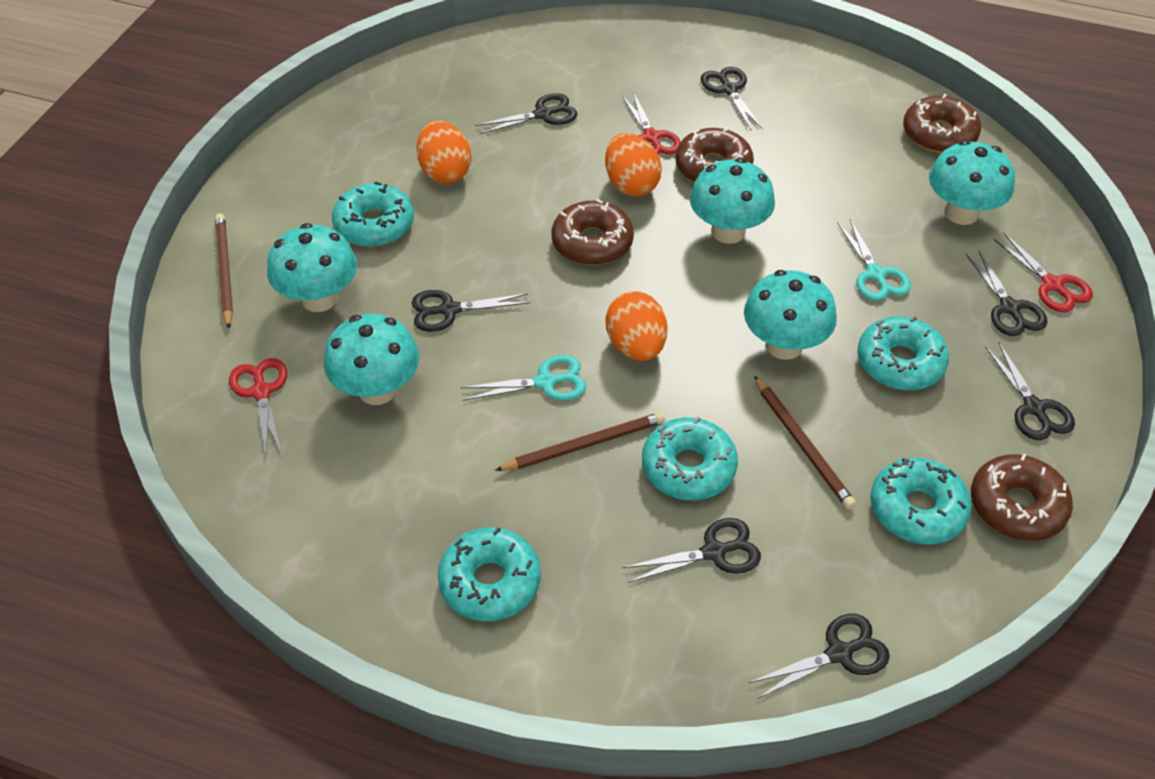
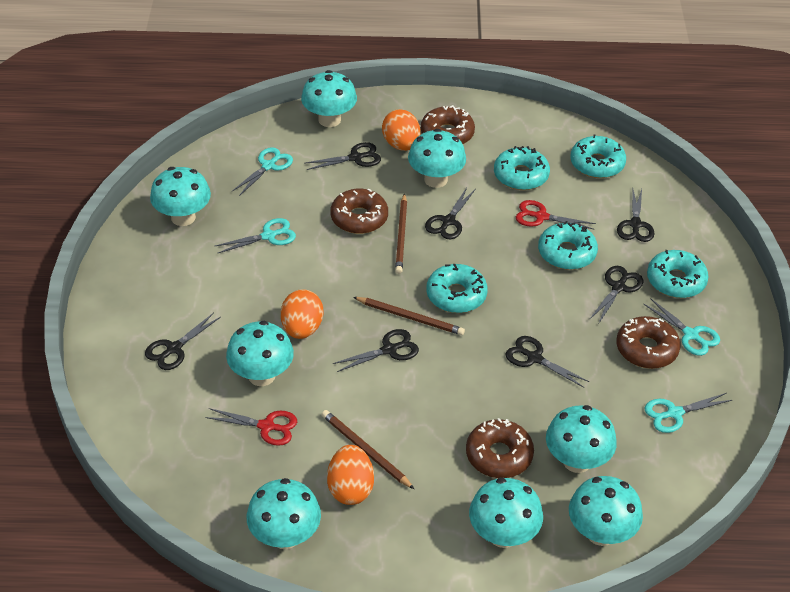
red scissors: 3 -> 2
turquoise mushroom: 5 -> 8
turquoise scissors: 2 -> 4

